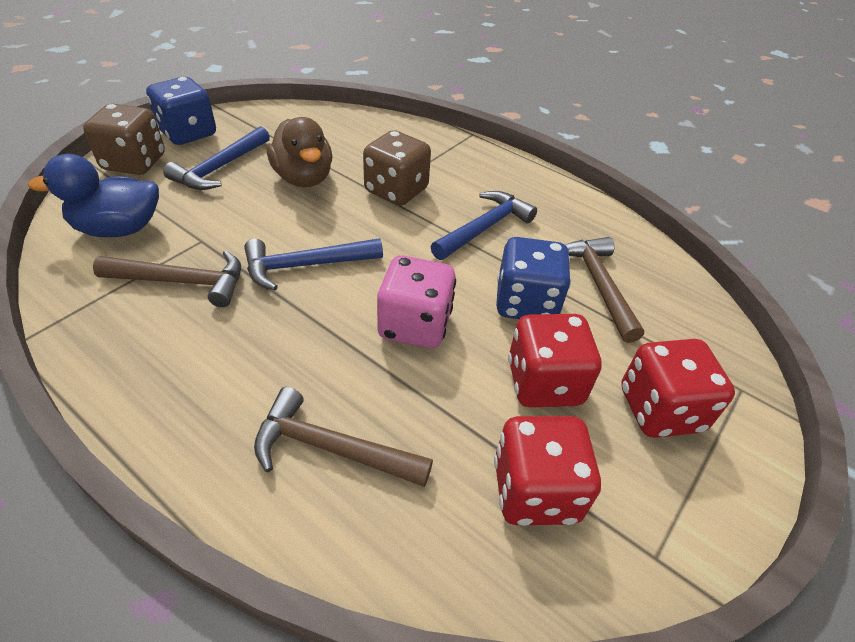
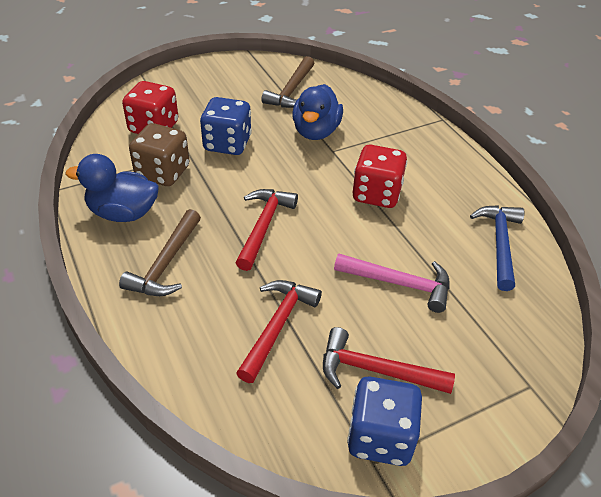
blue duck: 1 -> 2
blue hammer: 3 -> 1
brown dice: 2 -> 1
brown duck: 1 -> 0
brown hammer: 3 -> 2
pink dice: 1 -> 0
pink hammer: 0 -> 1
red dice: 3 -> 2
red hammer: 0 -> 3

